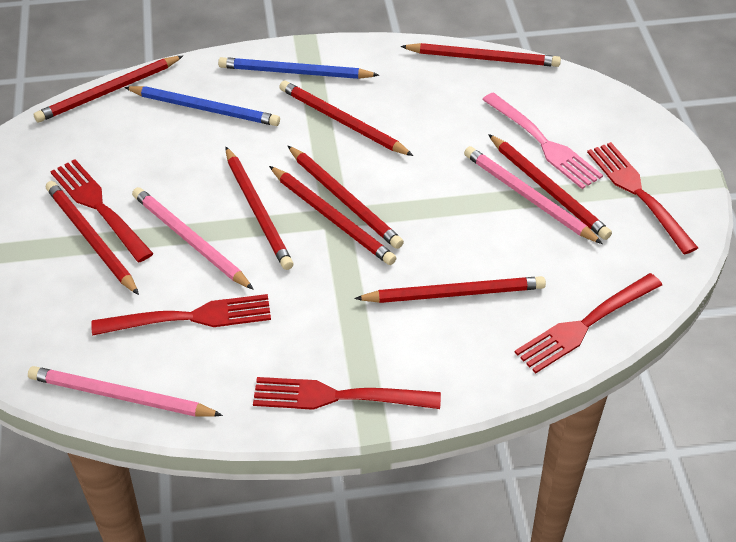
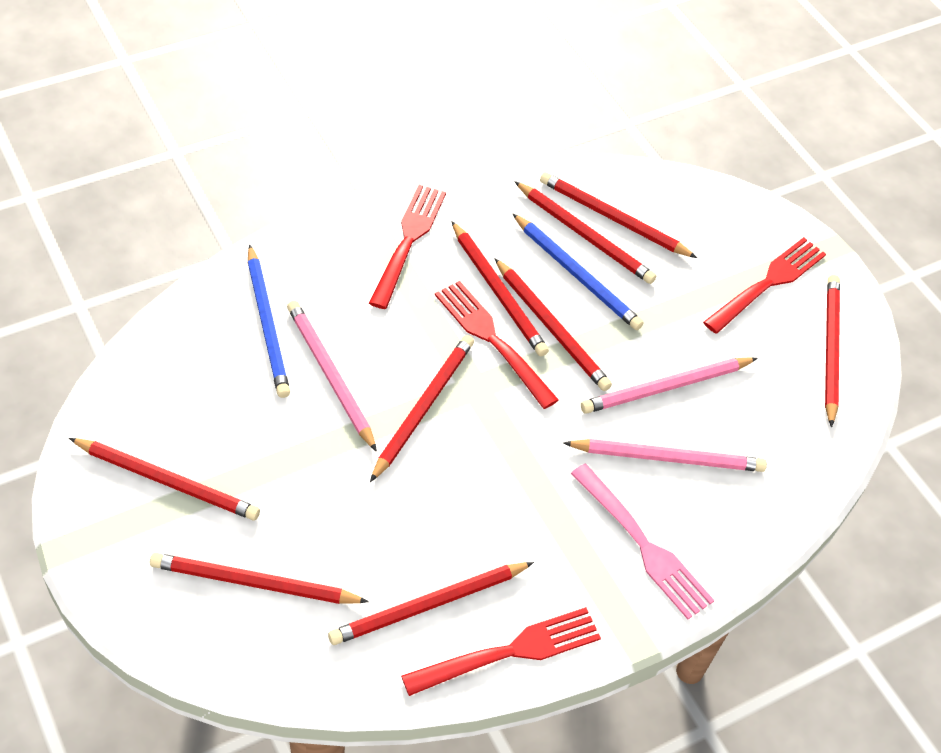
red fork: 5 -> 4

